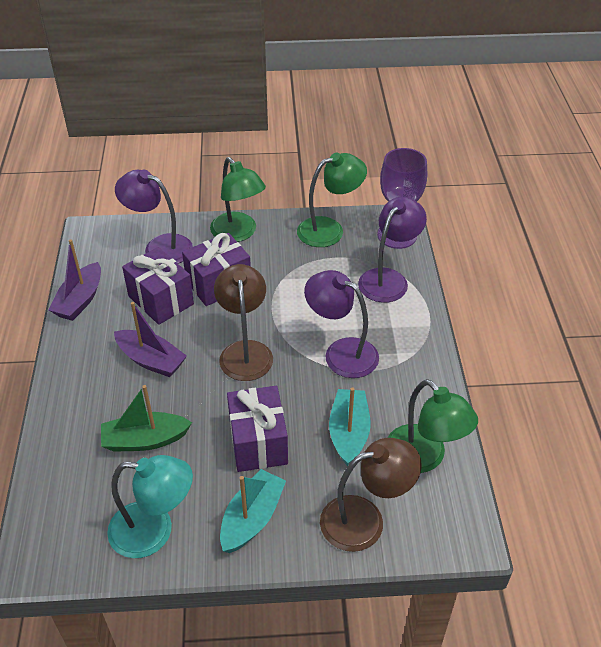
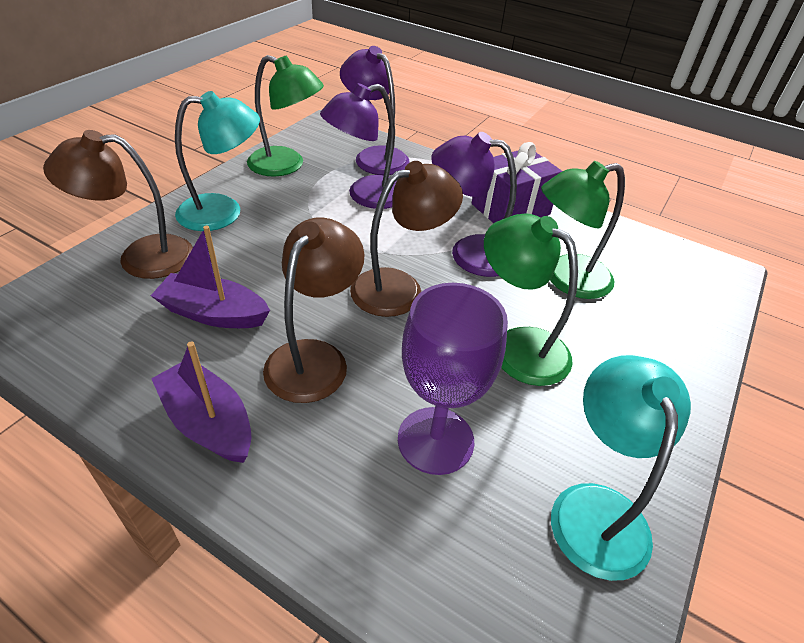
brown lamp: 2 -> 3
green boat: 1 -> 0
purple gift: 3 -> 1
turquoise boat: 2 -> 0
turquoise lamp: 1 -> 2

